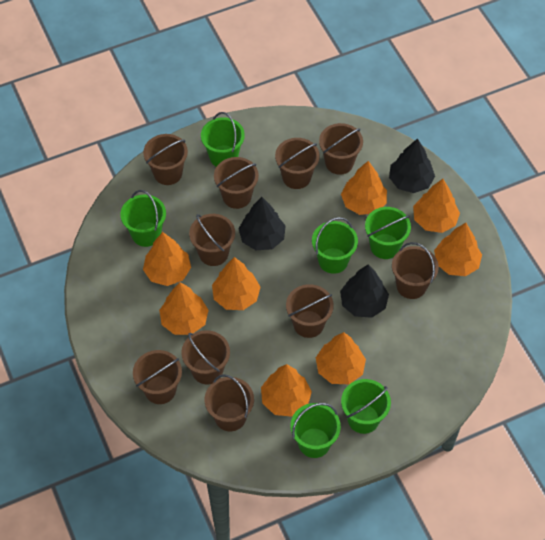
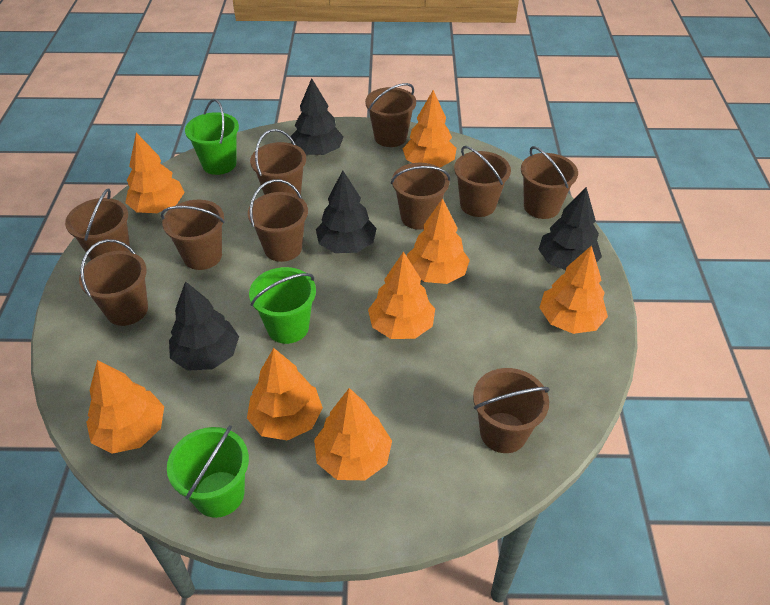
black tree: 3 -> 4
green bucket: 6 -> 3

